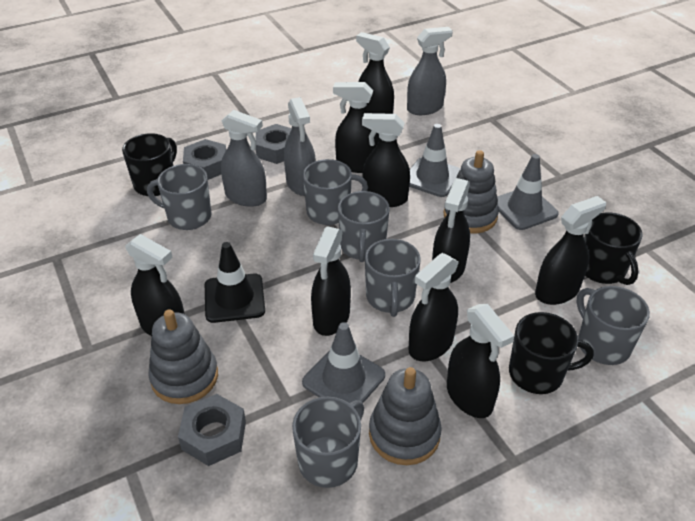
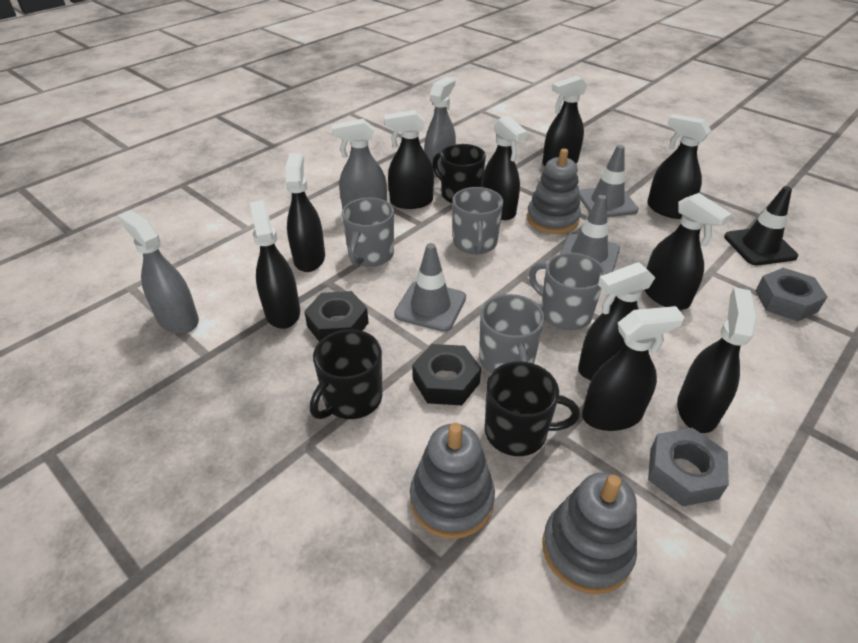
black nut: 0 -> 2
black spray bottle: 9 -> 10
grey mug: 6 -> 4
grey nut: 3 -> 2

